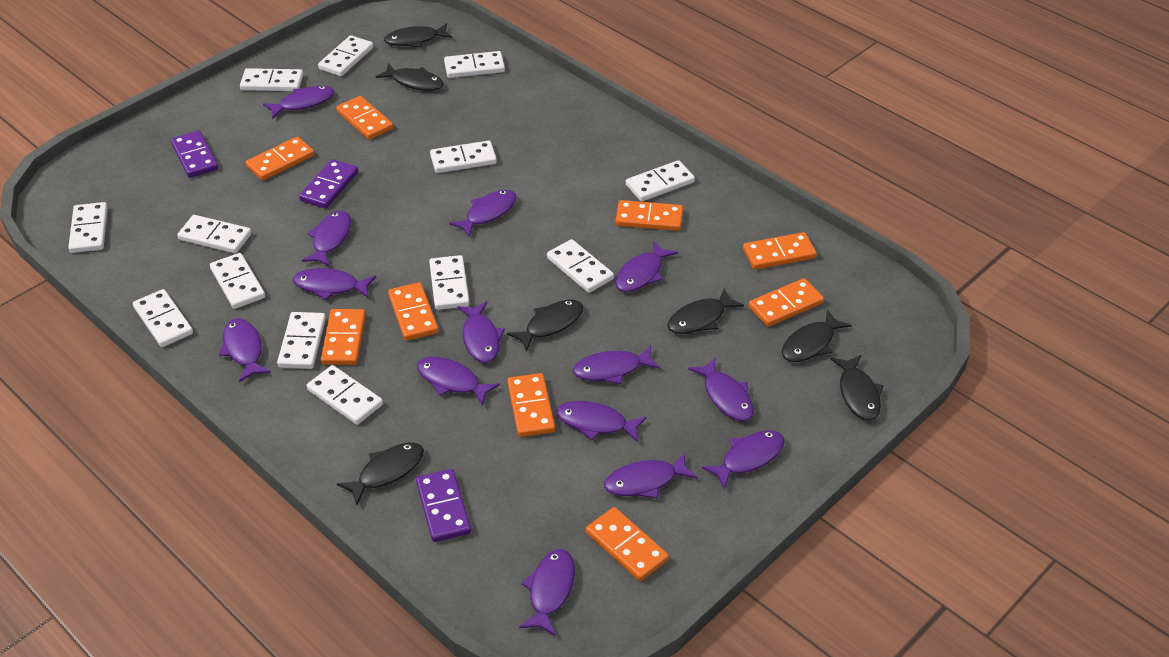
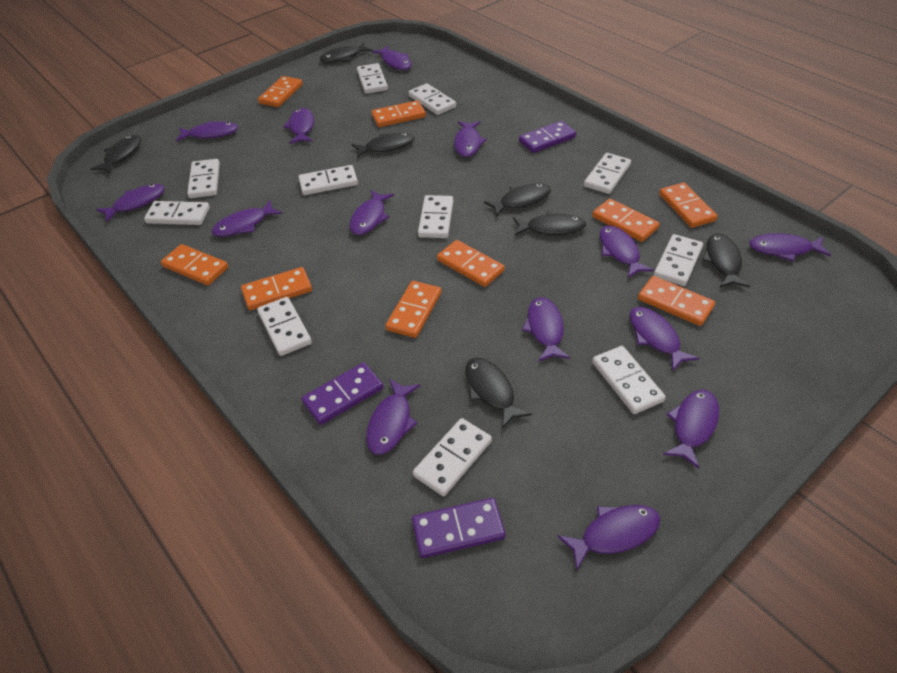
white domino: 13 -> 11

